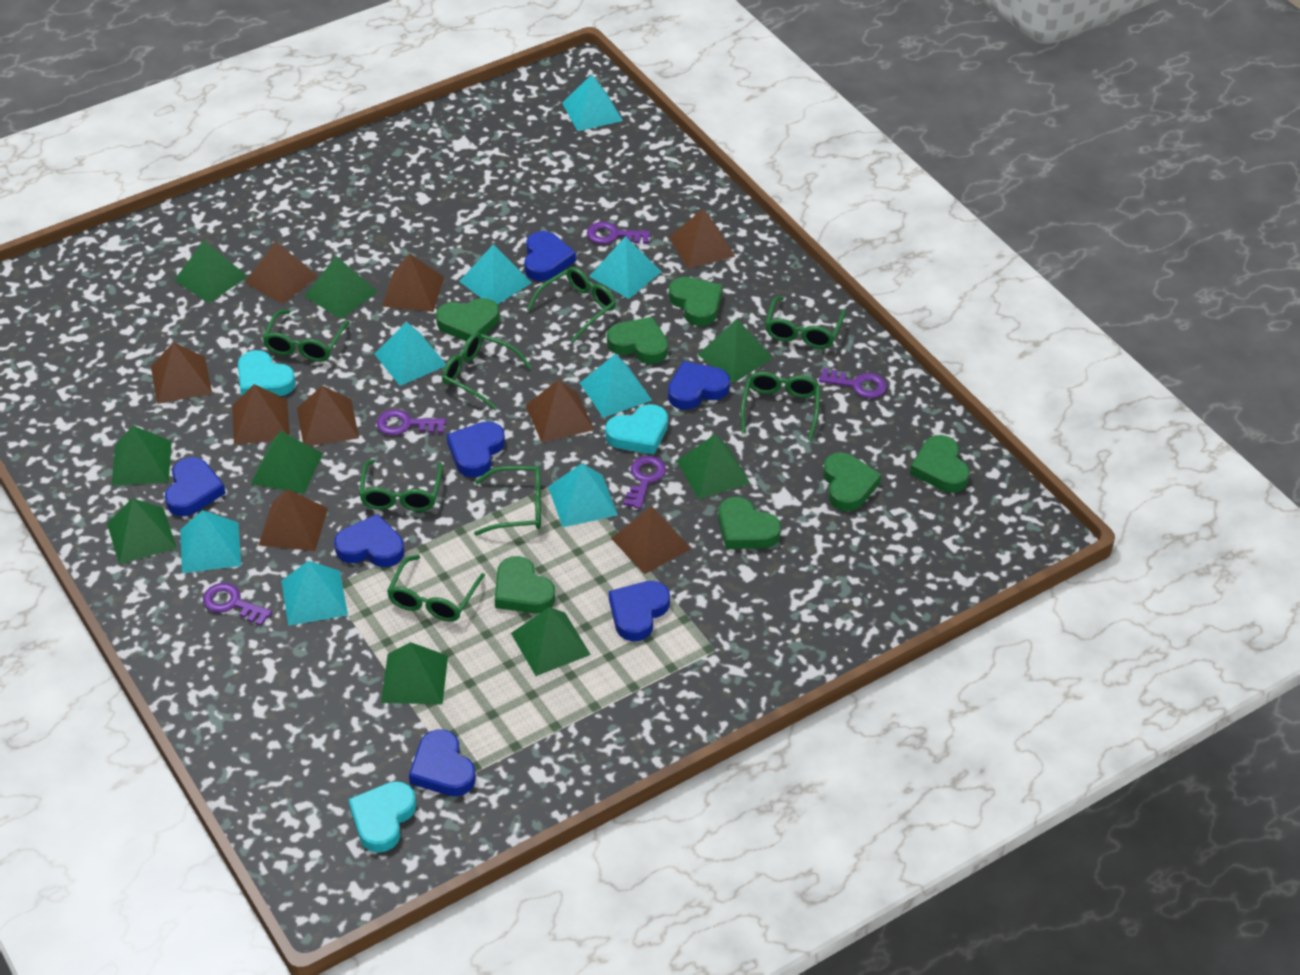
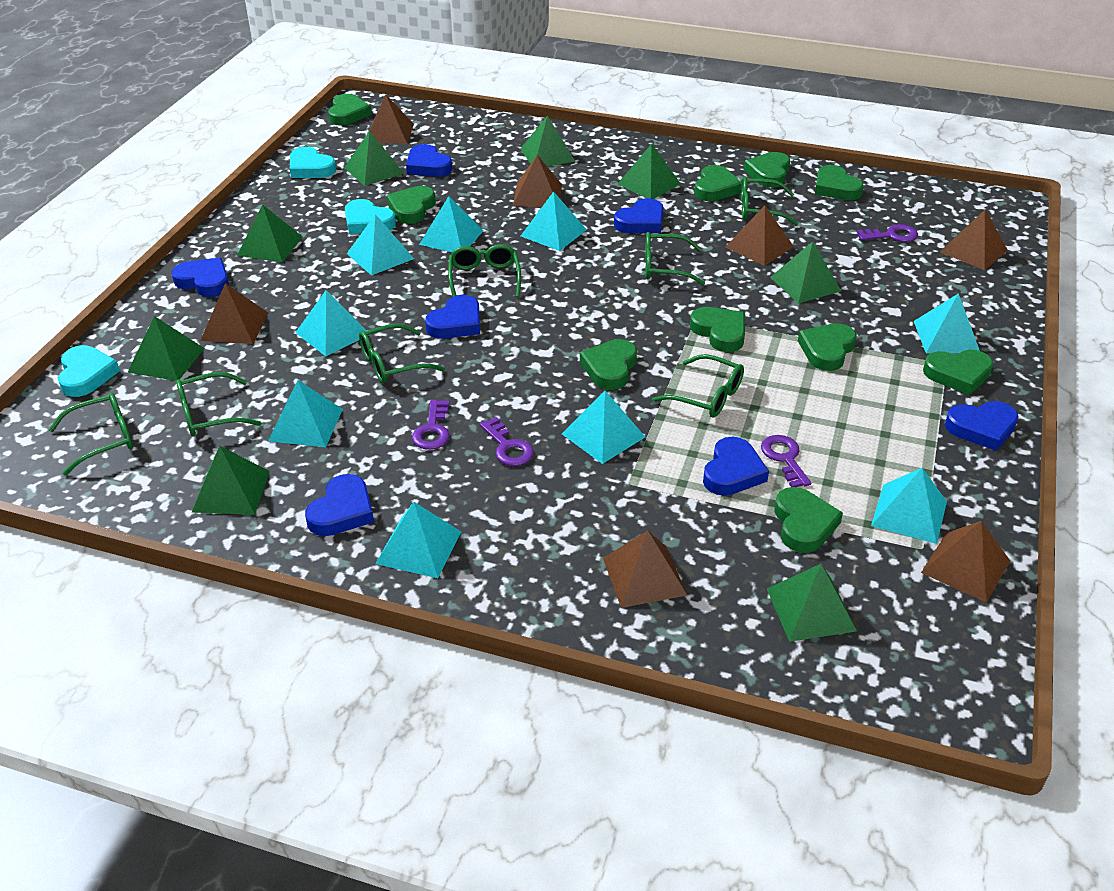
brown pyramid: 9 -> 7
green glasses: 8 -> 7
green heart: 7 -> 10
green pyramid: 9 -> 8
purple key: 5 -> 4
turquoise pyramid: 8 -> 9

